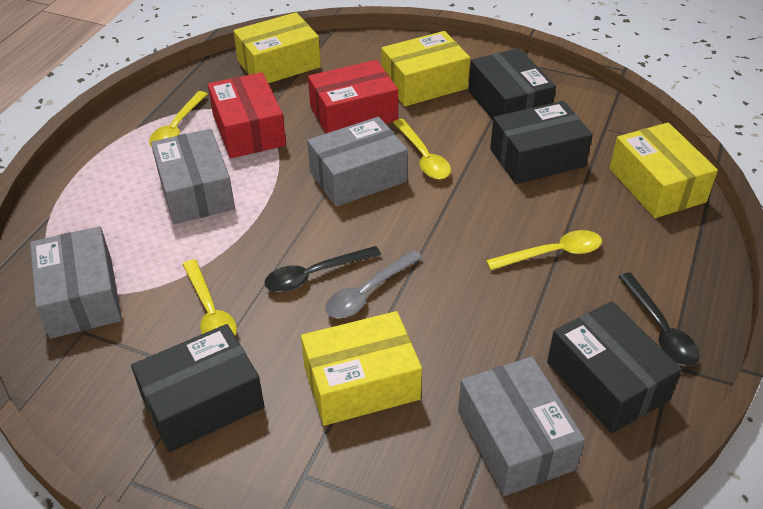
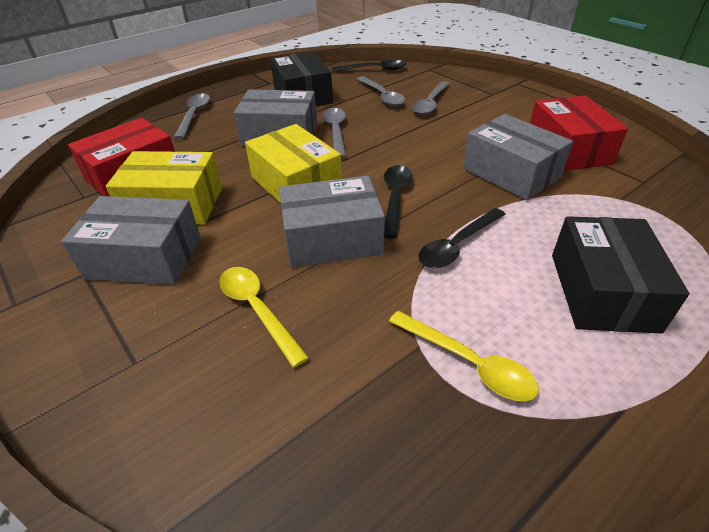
black box: 4 -> 2
black spoon: 2 -> 3
grey spoon: 1 -> 4
yellow box: 4 -> 2
yellow spoon: 4 -> 2

